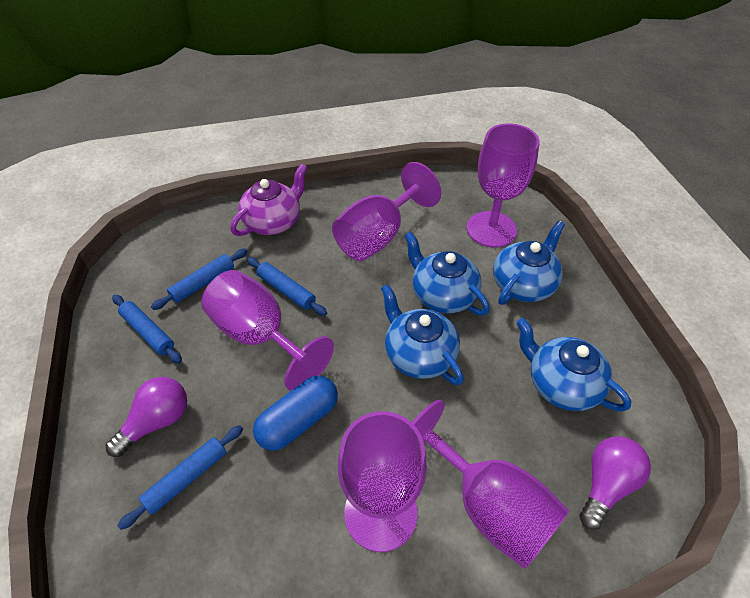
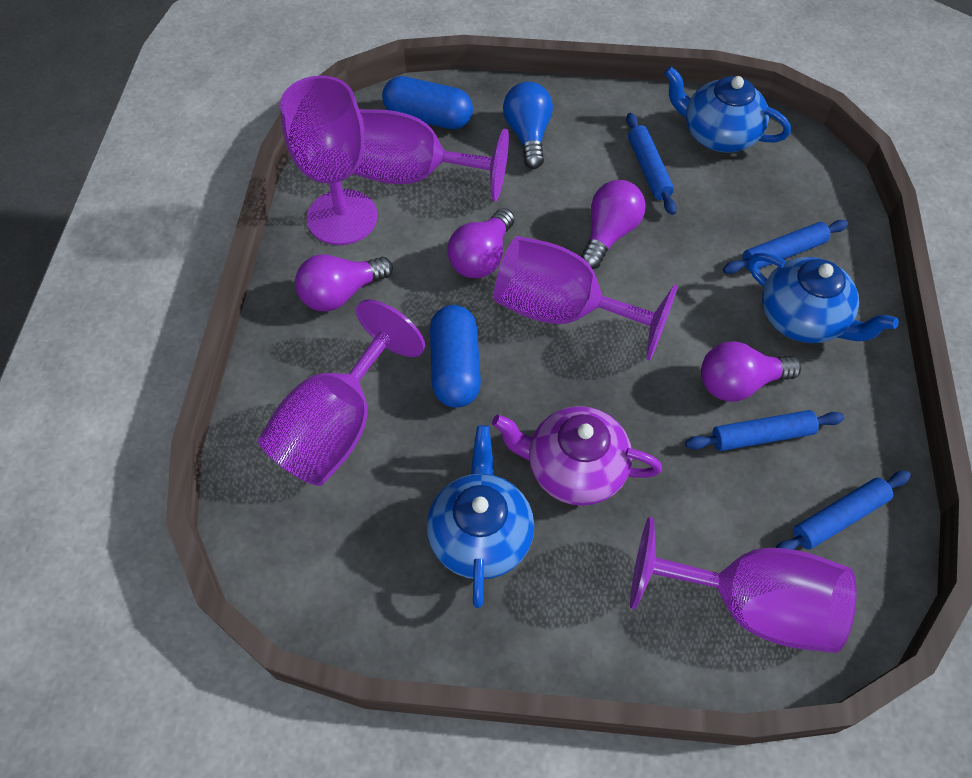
blue capsule: 1 -> 2
blue light bulb: 0 -> 1
blue teapot: 4 -> 3
purple light bulb: 2 -> 4

